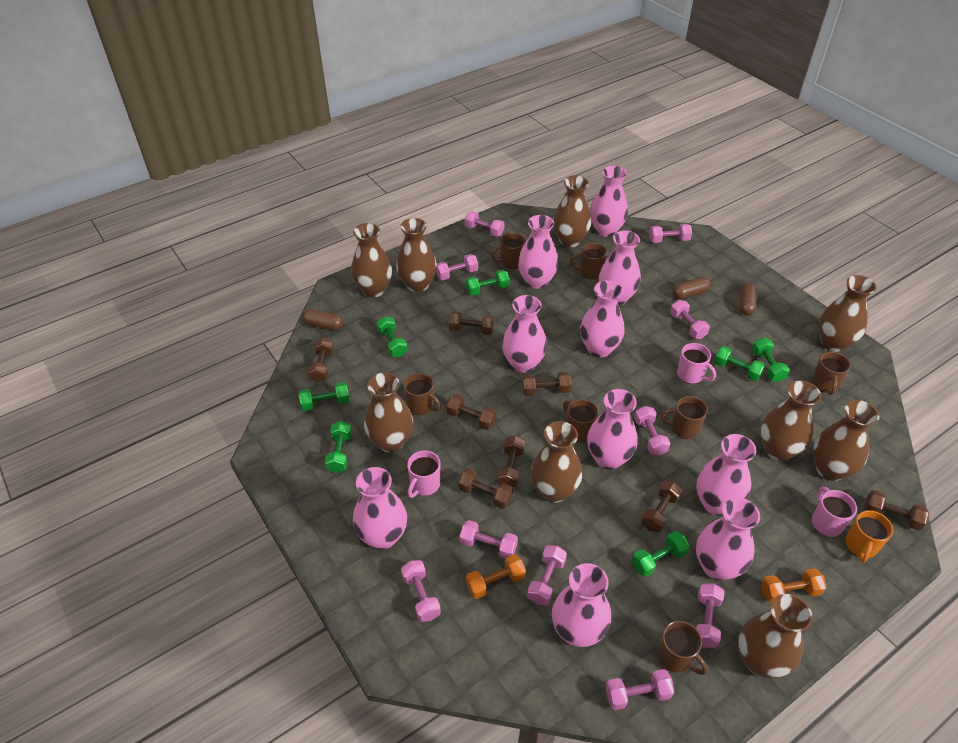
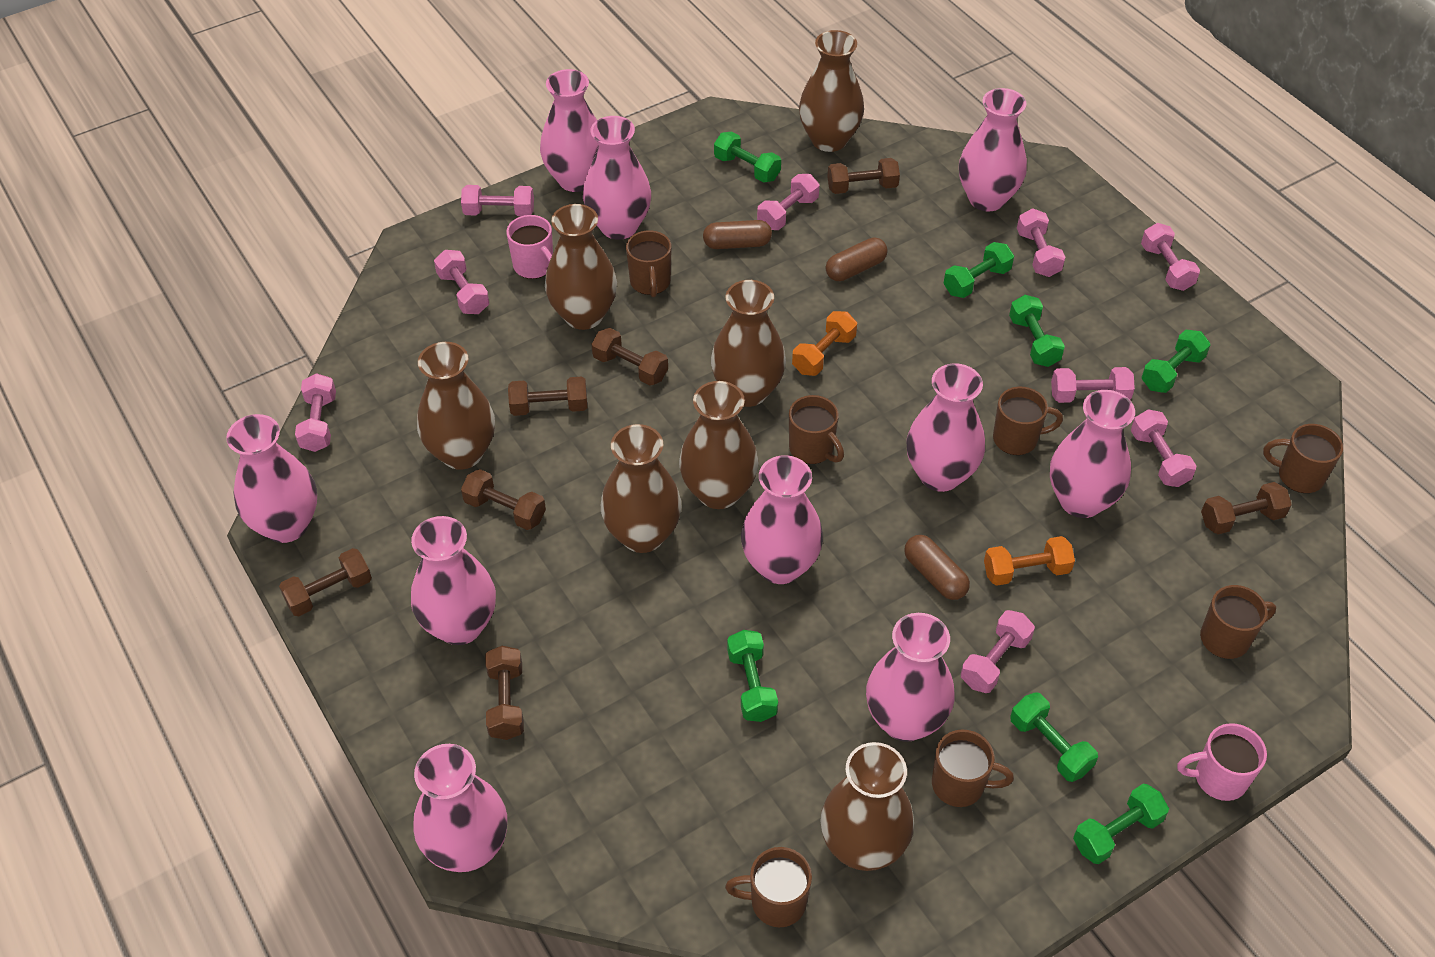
brown dumbbell: 8 -> 7
brown vase: 9 -> 7
orange mug: 1 -> 0
pink dumbbell: 10 -> 9
pink mug: 3 -> 2

